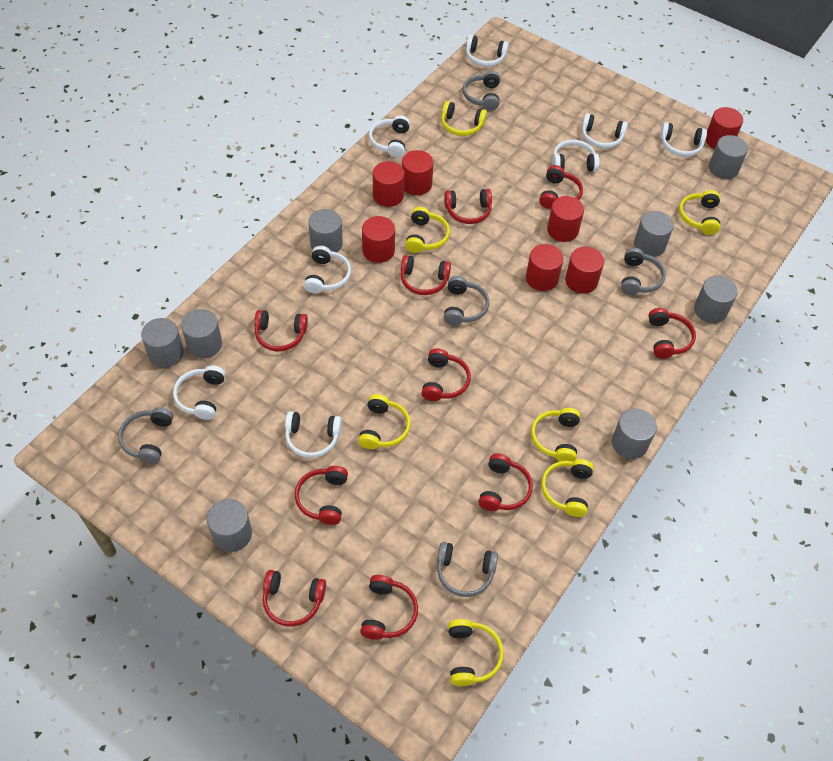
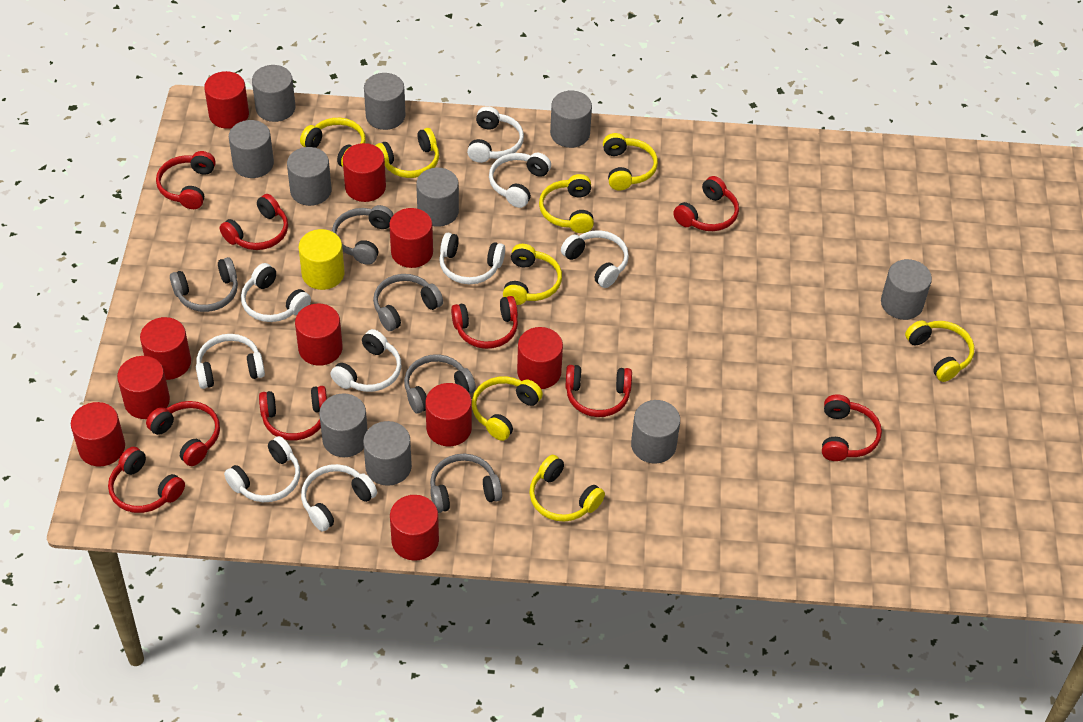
grey cylinder: 8 -> 10
red cylinder: 7 -> 10
red headphones: 10 -> 9
white headphones: 8 -> 9
yellow cylinder: 0 -> 1
yellow headphones: 7 -> 8

